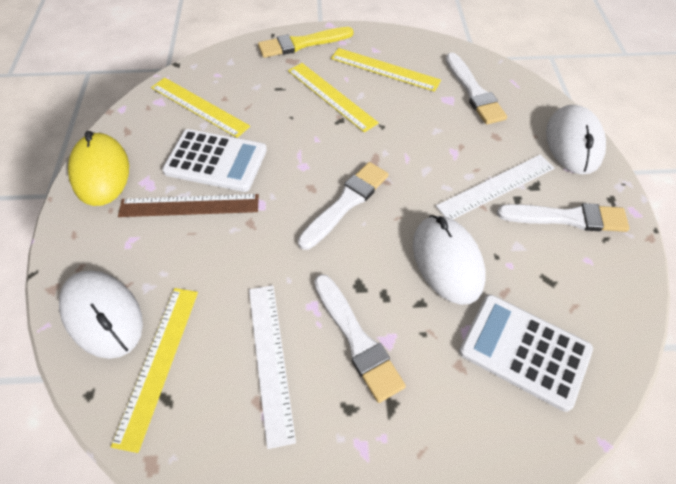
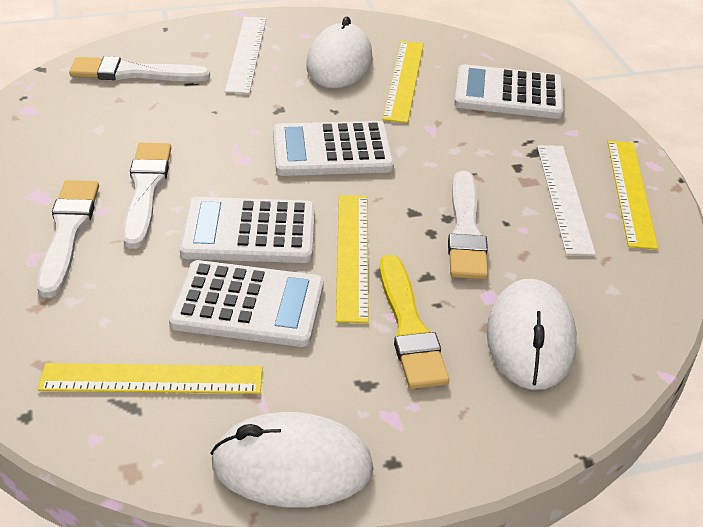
brown ruler: 1 -> 0
white calculator: 2 -> 4
yellow mouse: 1 -> 0

